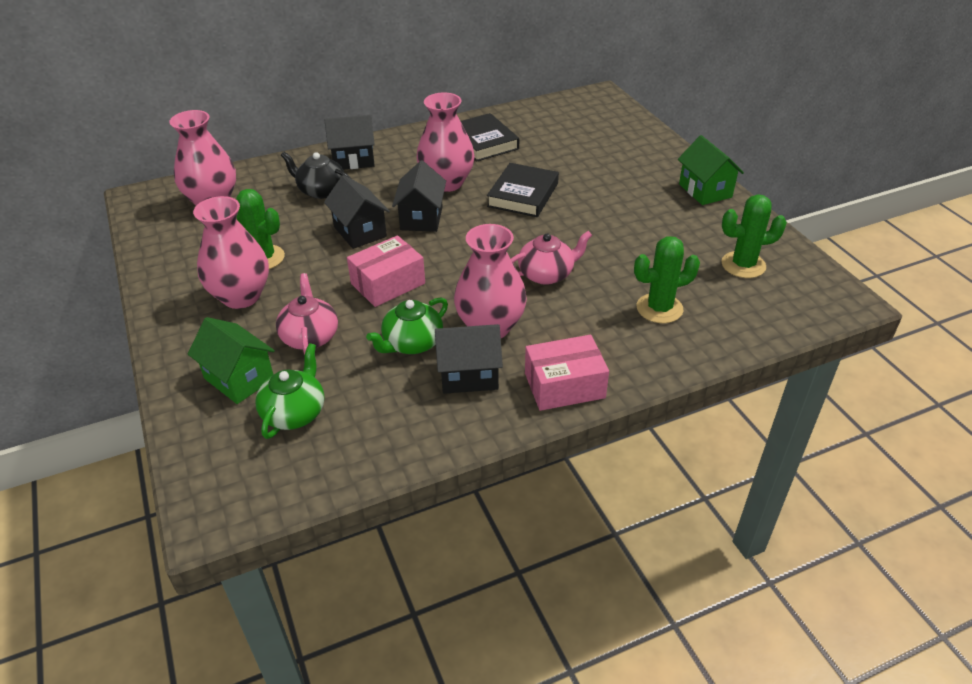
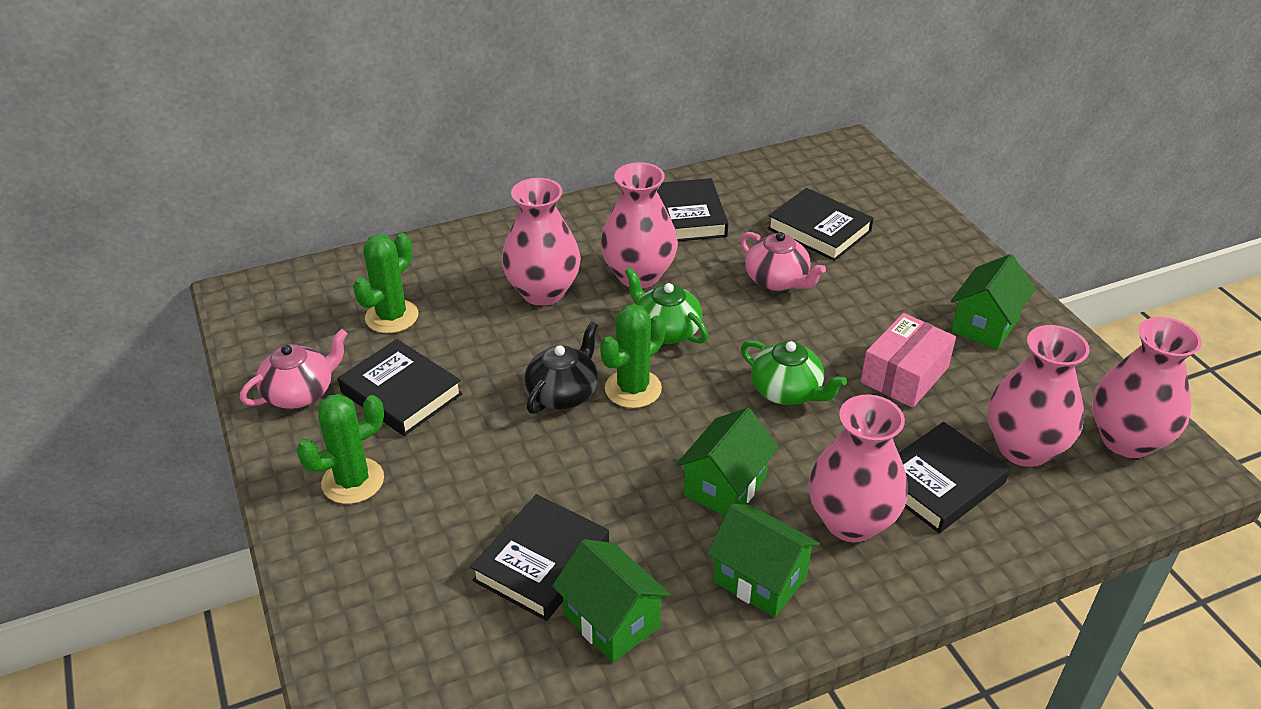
black book: 2 -> 5
black house: 4 -> 0
green house: 2 -> 4
pink box: 2 -> 1
pink vase: 4 -> 5

